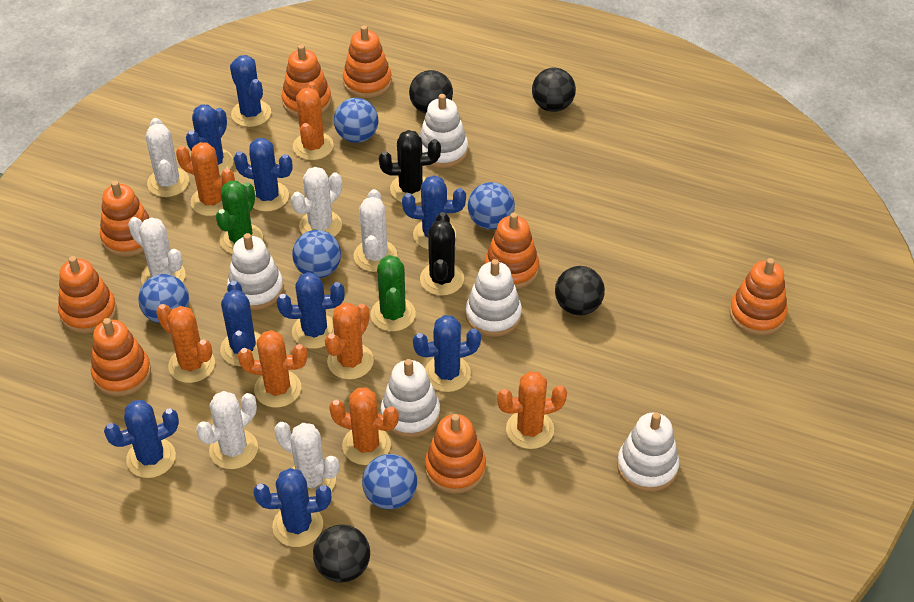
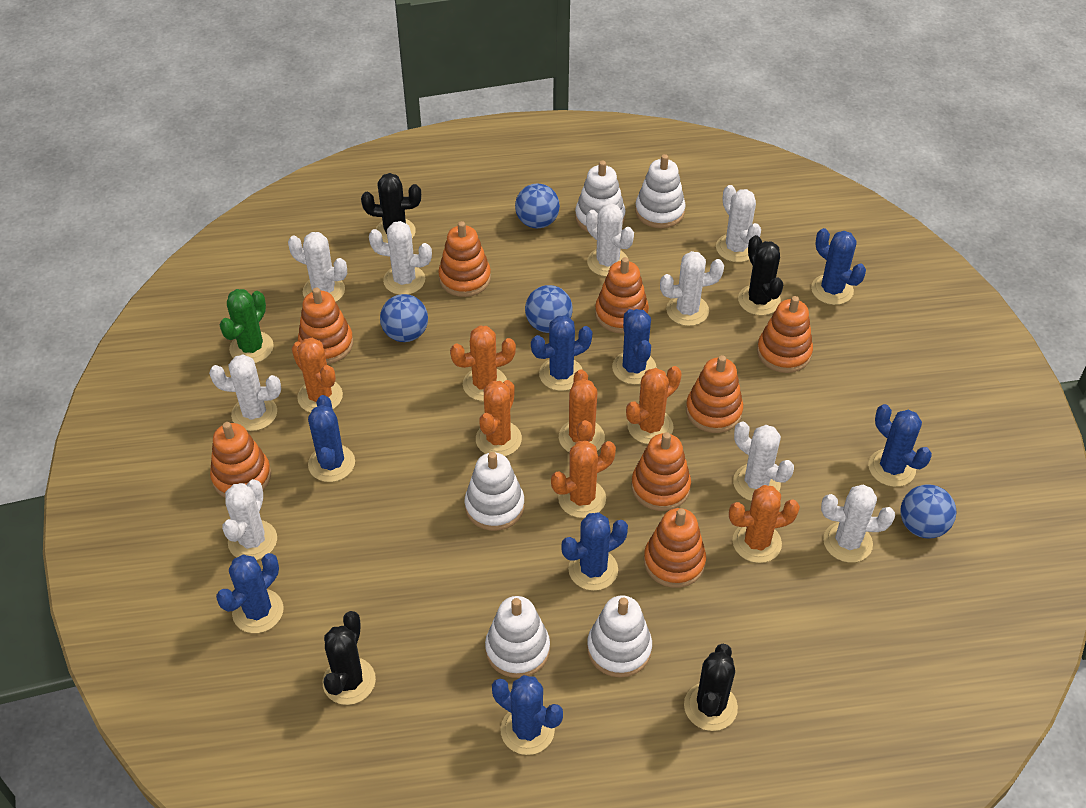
black ball: 4 -> 0
black cactus: 2 -> 4
blue ball: 5 -> 4
blue cactus: 9 -> 8
green cactus: 2 -> 1
white cactus: 6 -> 9

